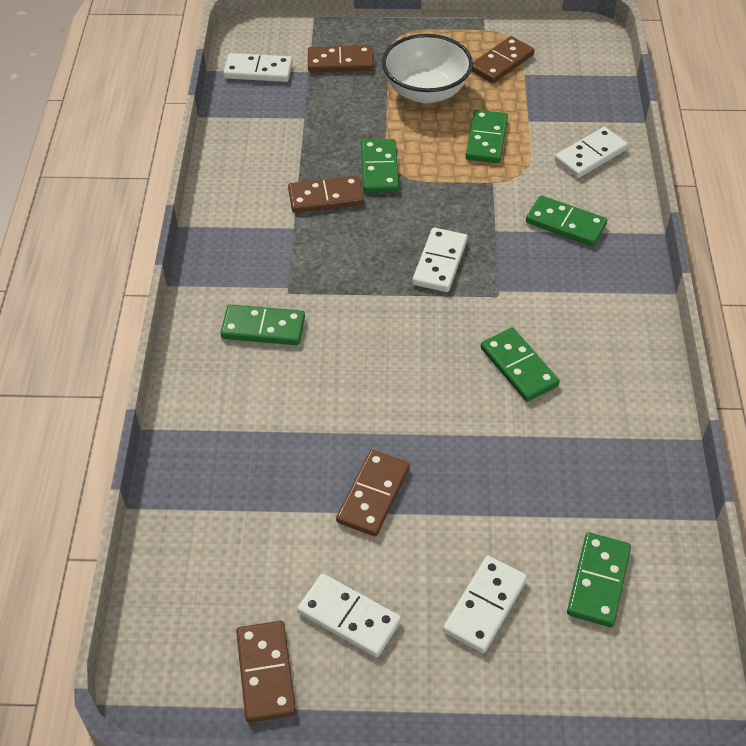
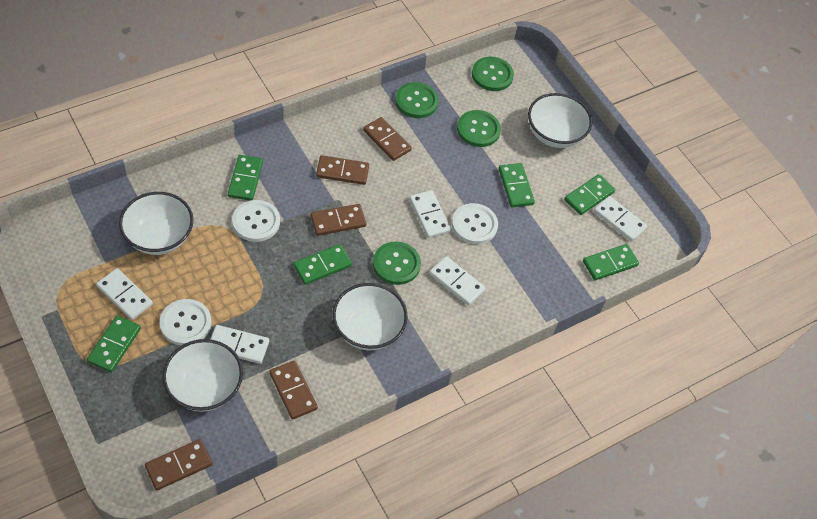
green button: 0 -> 4
white bowl: 1 -> 4
white button: 0 -> 3

